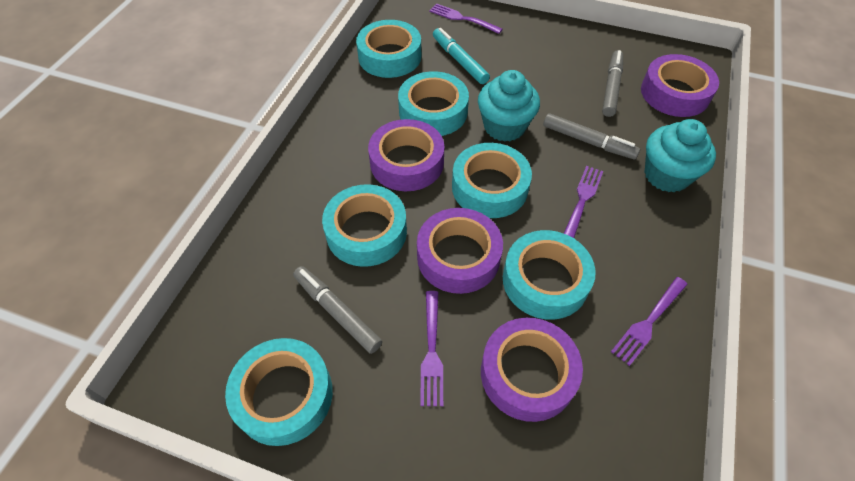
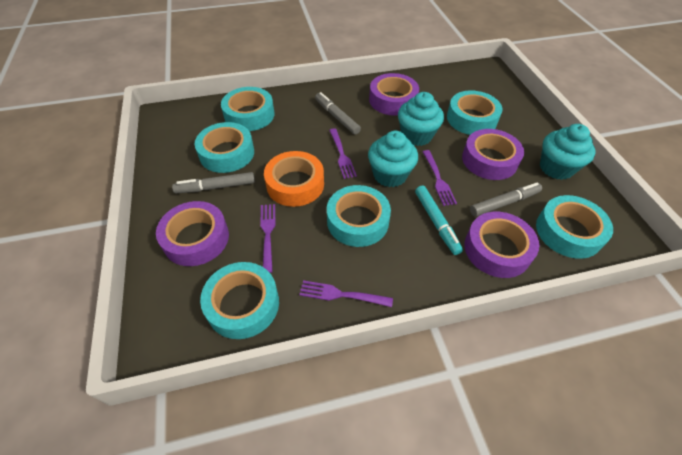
orange tape: 0 -> 1
turquoise cupcake: 2 -> 3

